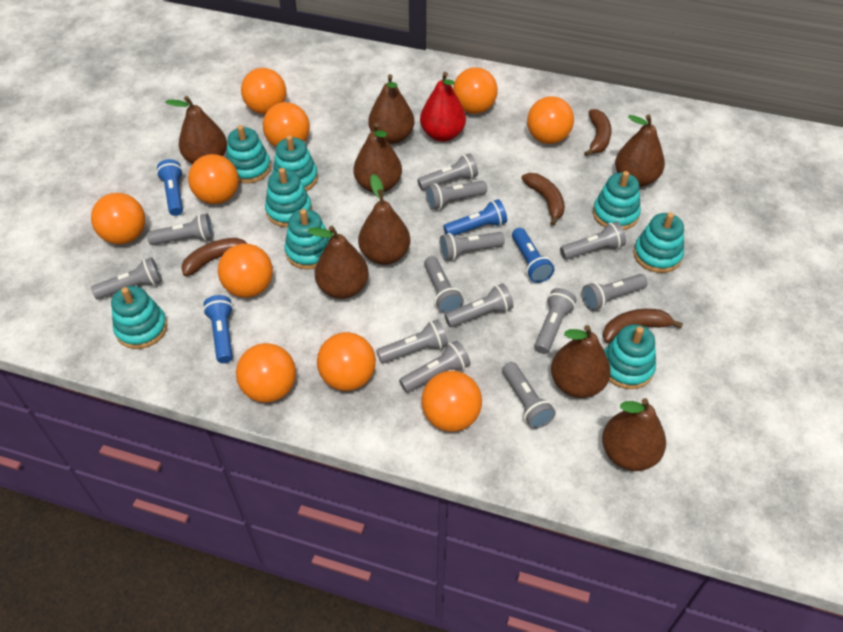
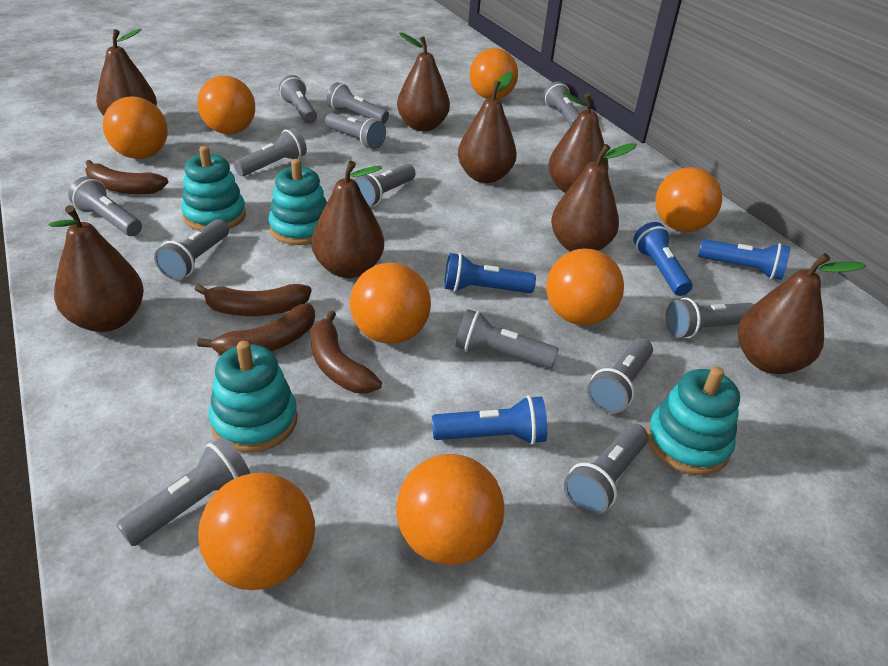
orange ball: 10 -> 8
red pear: 1 -> 0
turquoise stacking toy: 8 -> 4

